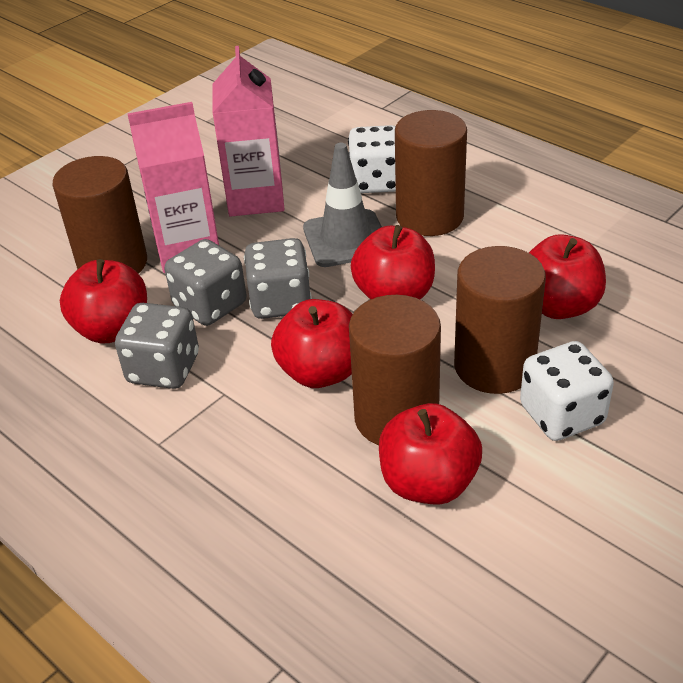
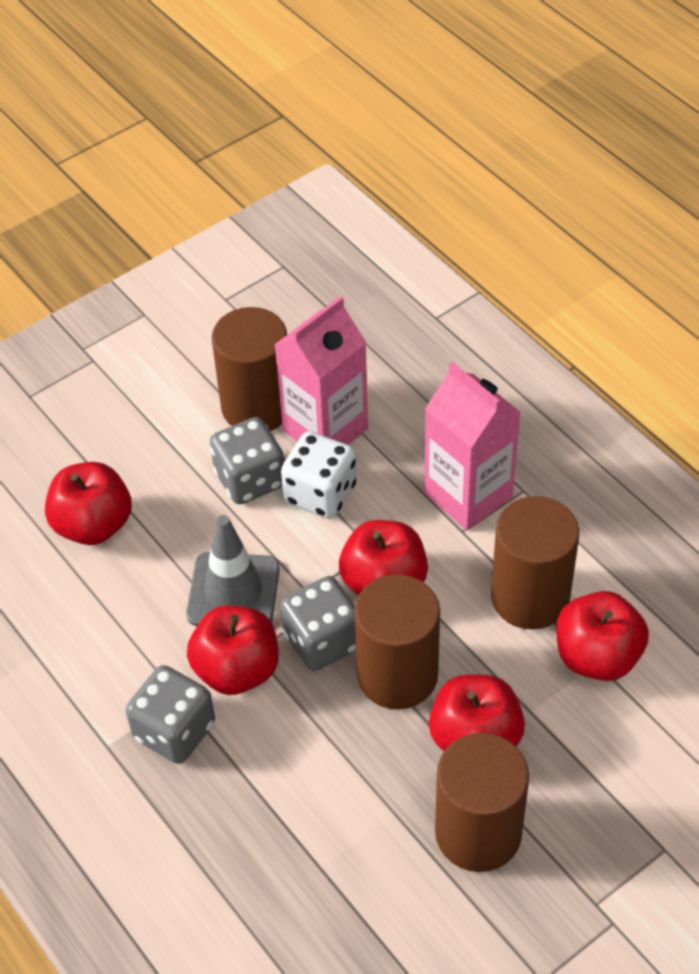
white dice: 2 -> 1

